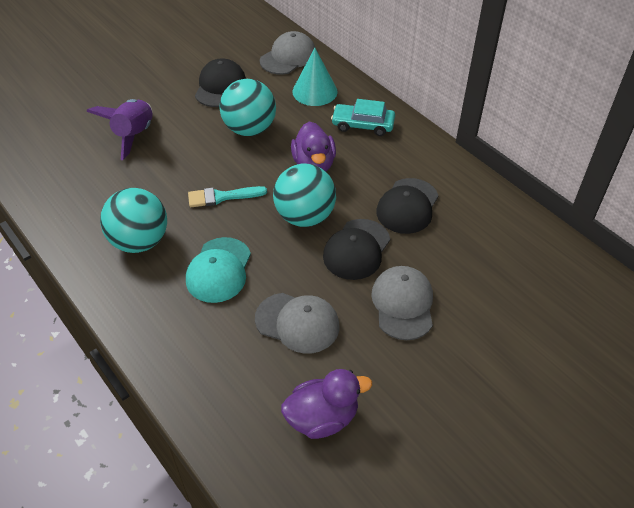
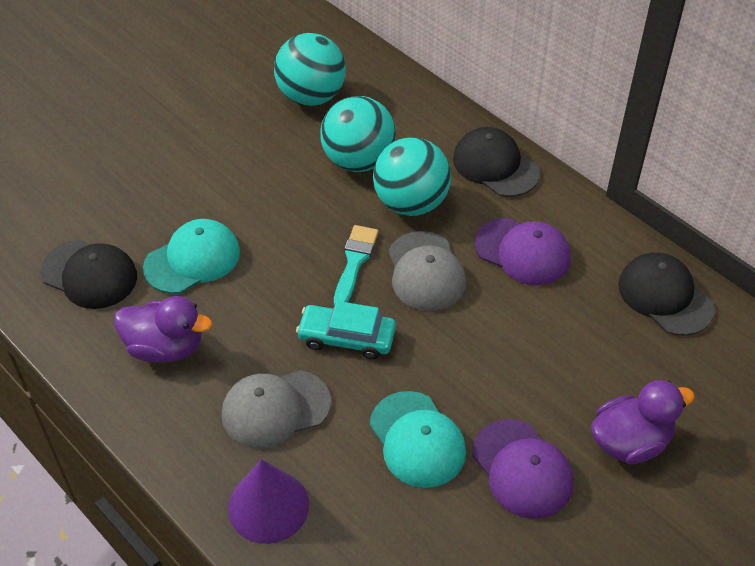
grey cap: 3 -> 2
purple cap: 0 -> 2
purple cone: 0 -> 1
purple rocket: 1 -> 0
turquoise cap: 1 -> 2
turquoise cone: 1 -> 0

